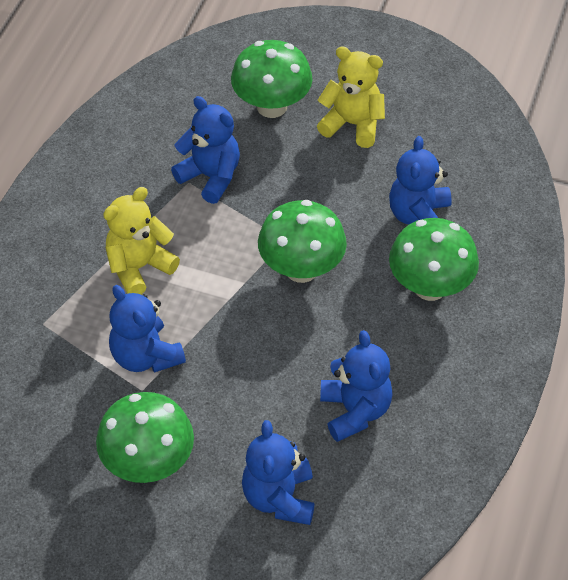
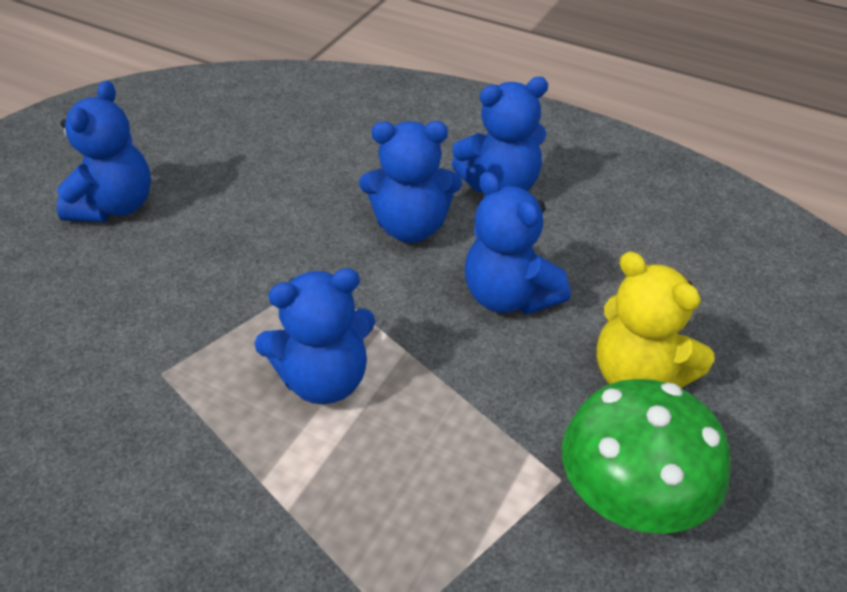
green mushroom: 4 -> 1
yellow teddy bear: 2 -> 1

